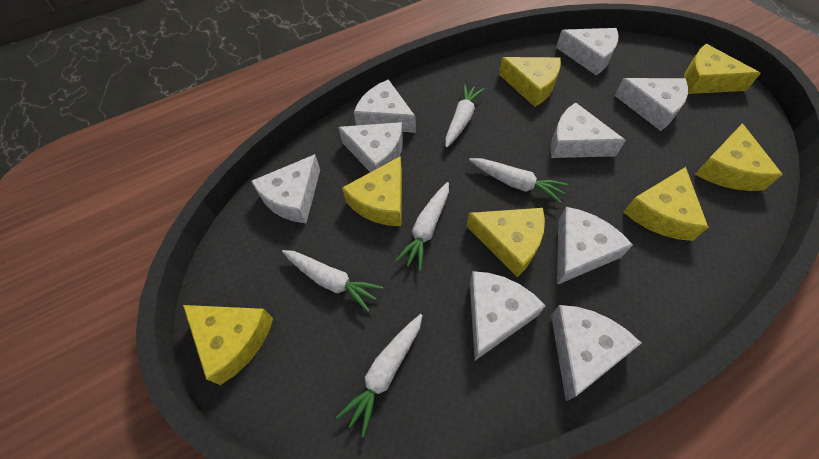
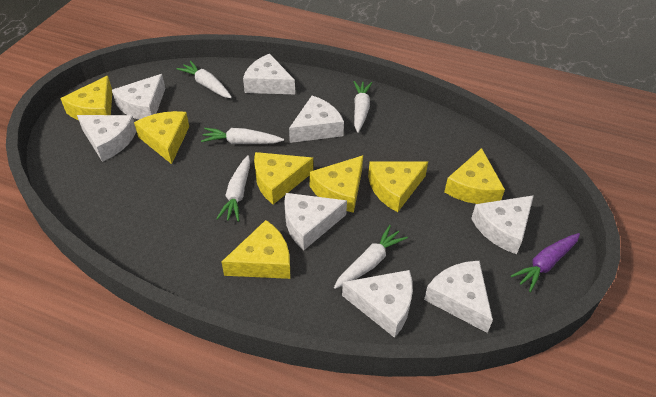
purple carrot: 0 -> 1
white cheese: 9 -> 8

